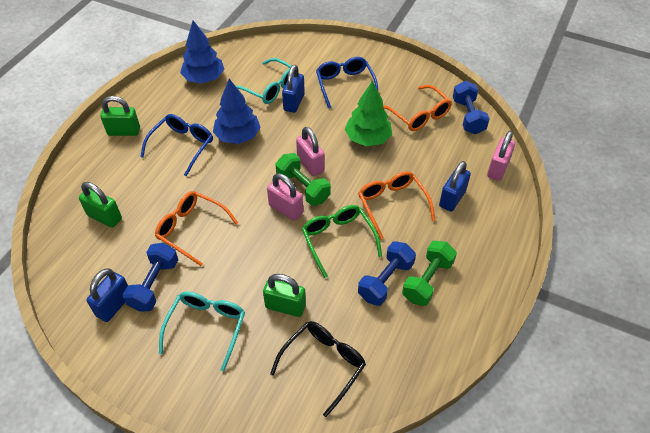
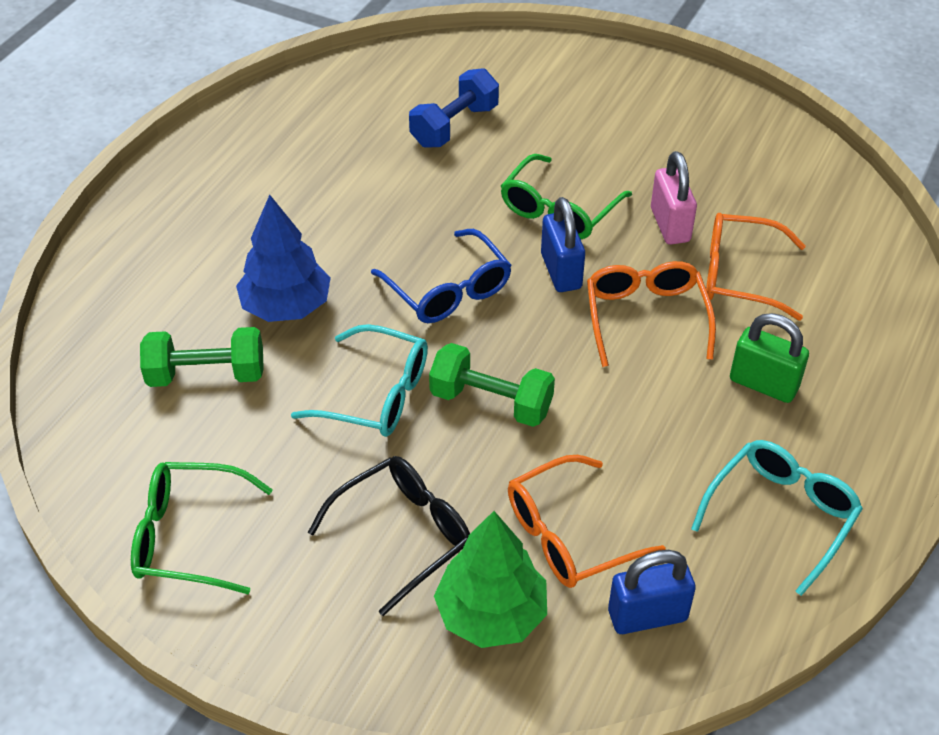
blue dumbbell: 3 -> 1
blue glasses: 2 -> 1
blue padlock: 3 -> 2
blue tree: 2 -> 1
green glasses: 1 -> 2
green padlock: 3 -> 1
pink padlock: 3 -> 1

